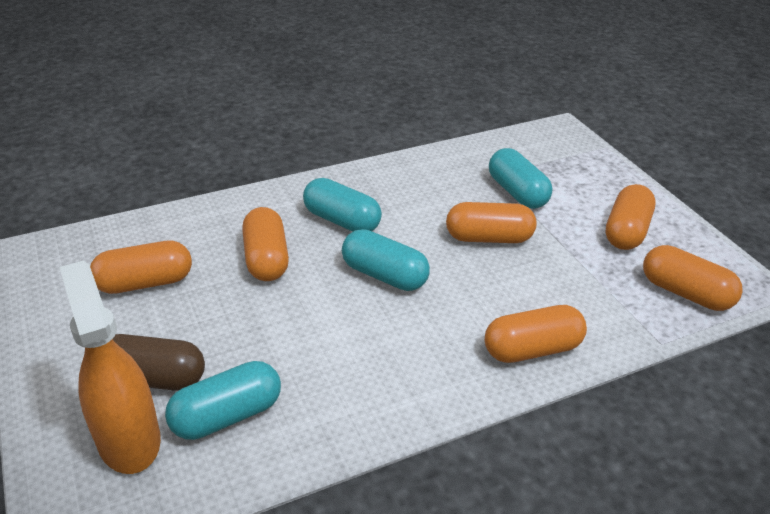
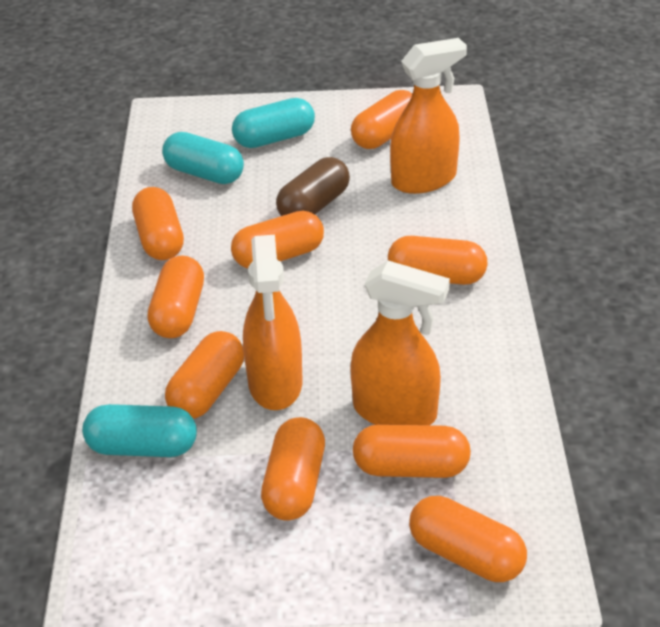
orange capsule: 6 -> 9
orange spray bottle: 1 -> 3
turquoise capsule: 4 -> 3

